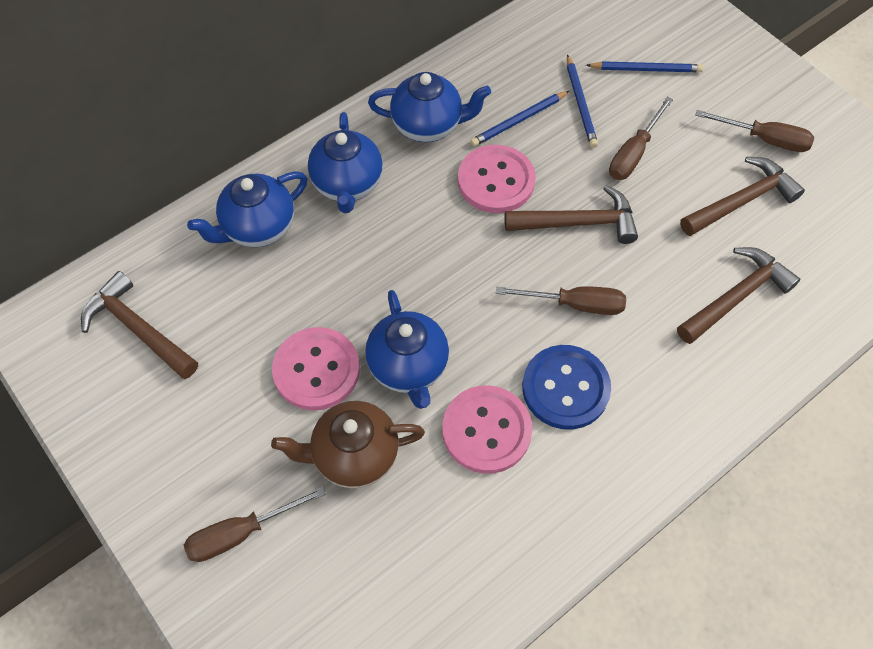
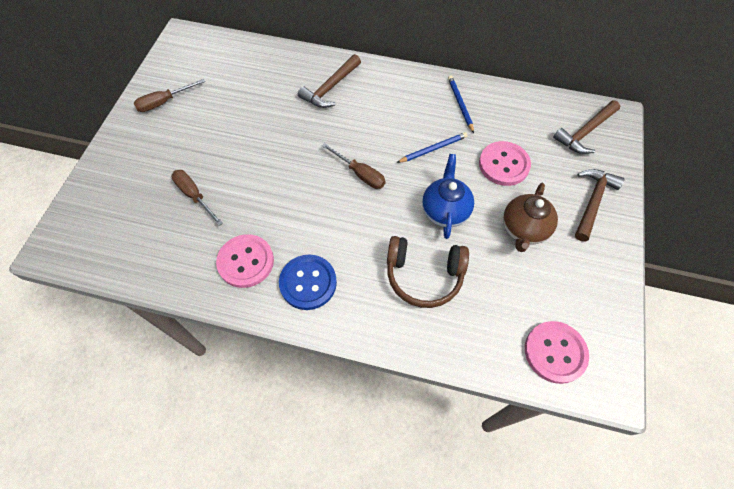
blue pencil: 3 -> 2
blue teapot: 4 -> 1
brown hammer: 4 -> 3
brown headphones: 0 -> 1
brown screwdriver: 4 -> 3

